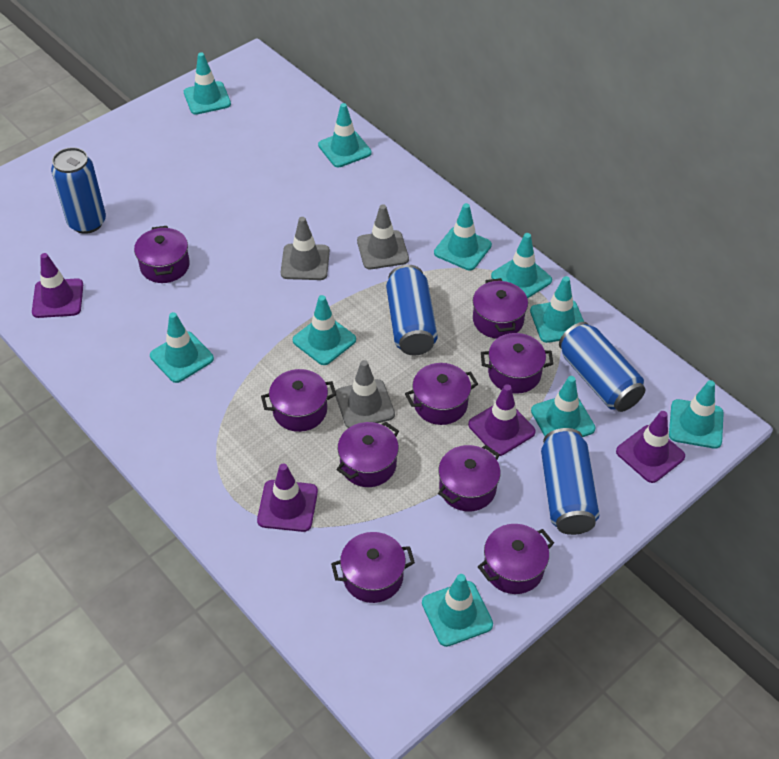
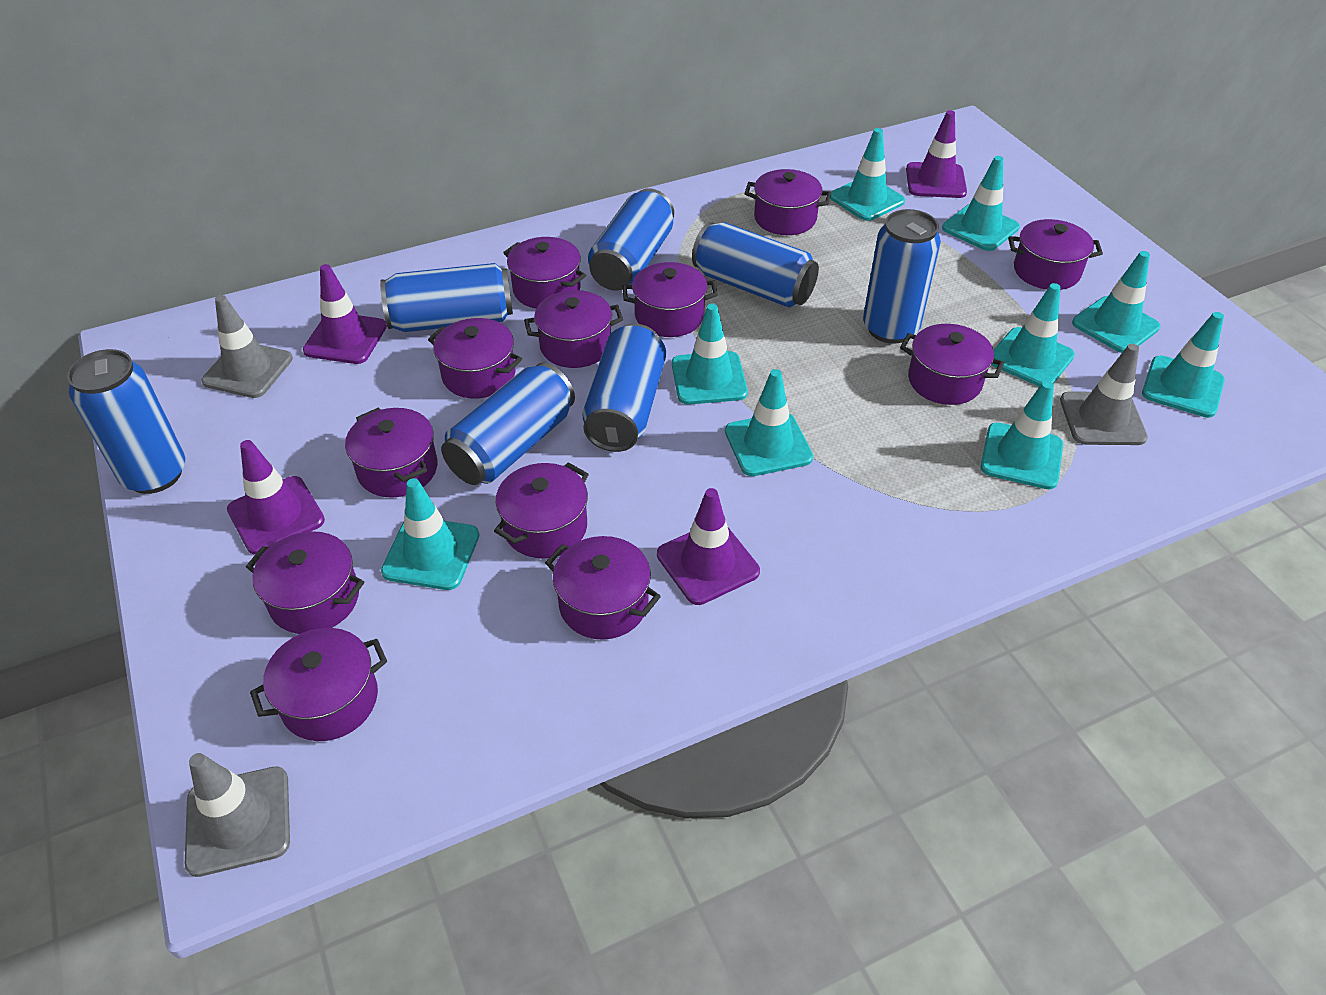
blue can: 4 -> 7
purple pot: 9 -> 12
turquoise traffic cone: 10 -> 9

